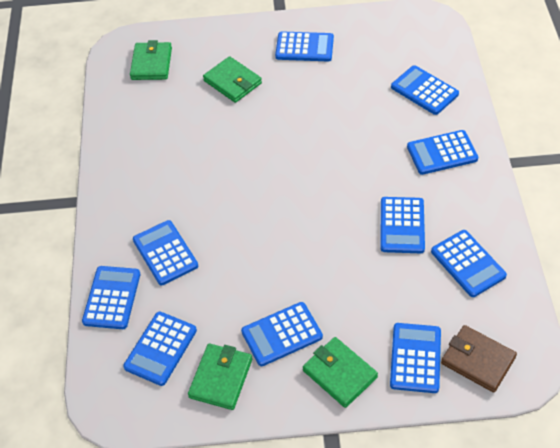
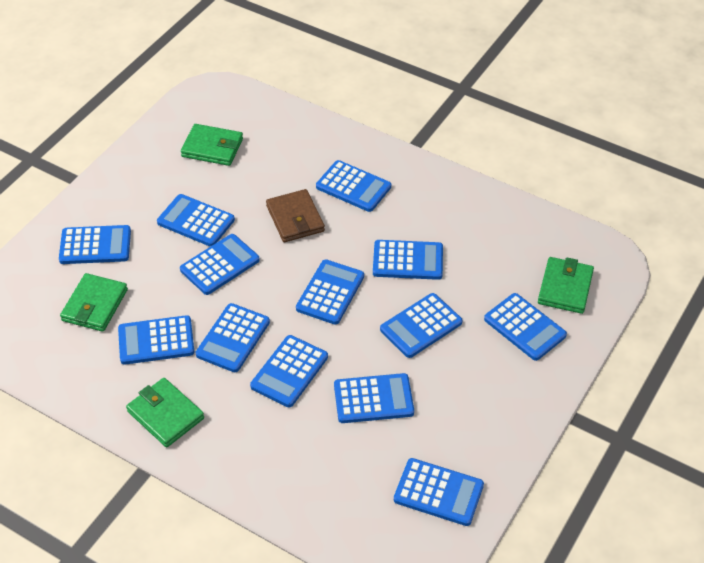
blue calculator: 10 -> 13

